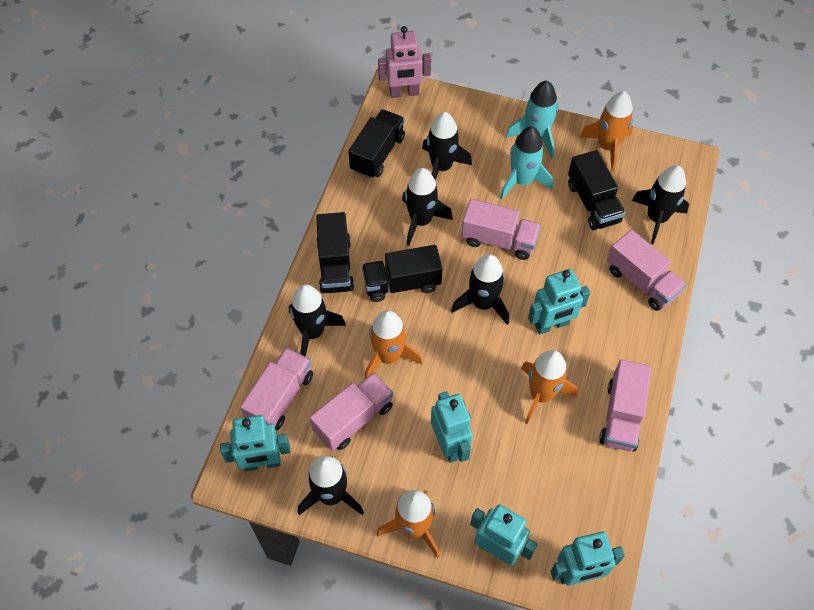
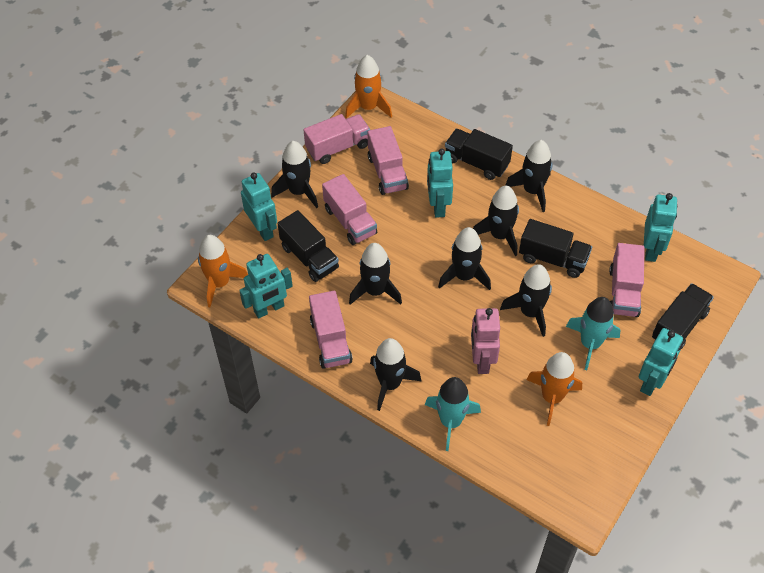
black rocket: 6 -> 7
orange rocket: 4 -> 3

